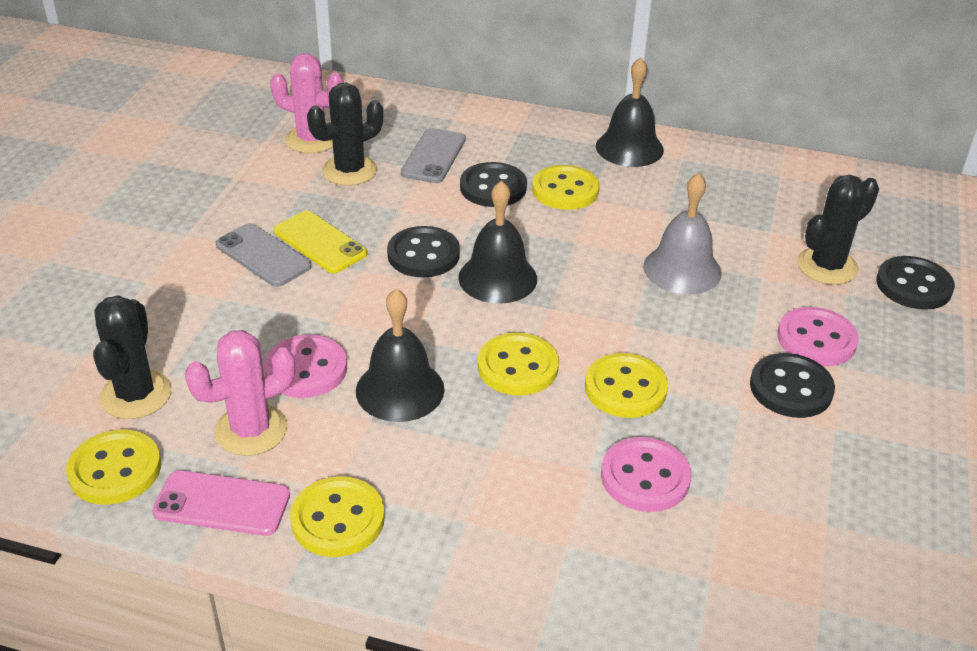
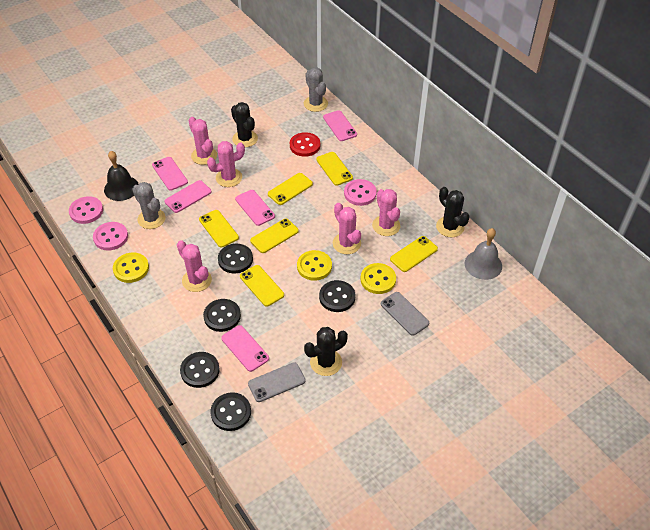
black bell: 3 -> 1
black button: 4 -> 5
grey cactus: 0 -> 2
pink cactus: 2 -> 5
pink phone: 1 -> 5
red button: 0 -> 1
yellow button: 5 -> 3
yellow phone: 1 -> 6

